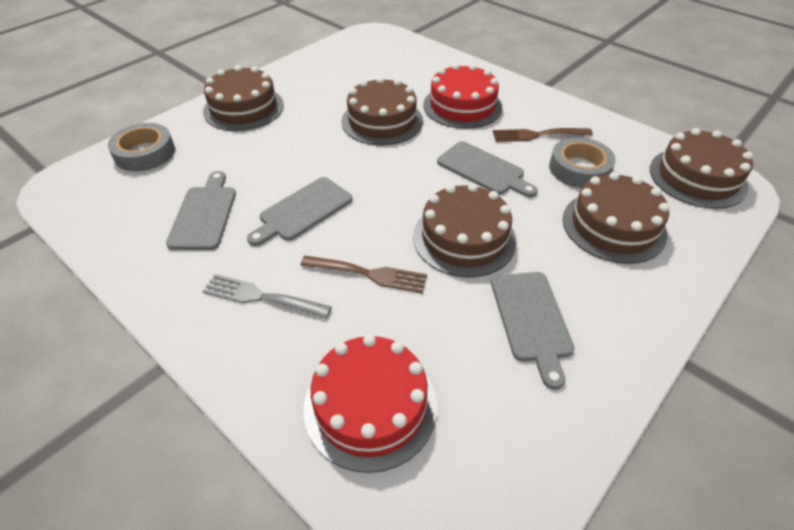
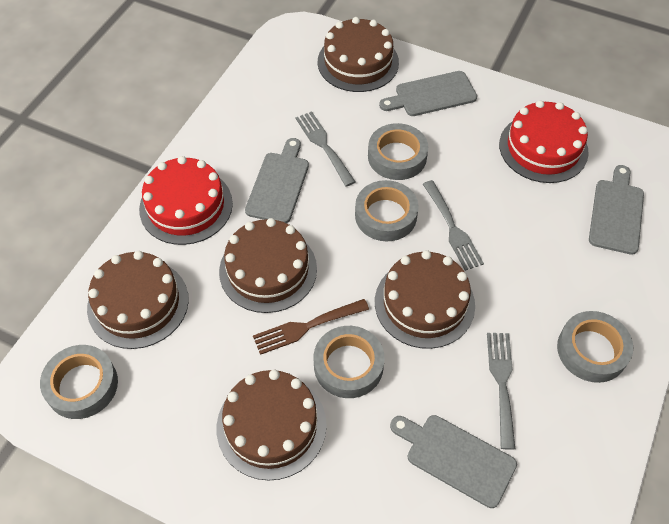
brown fork: 2 -> 1
grey fork: 1 -> 3
grey tape: 2 -> 5

